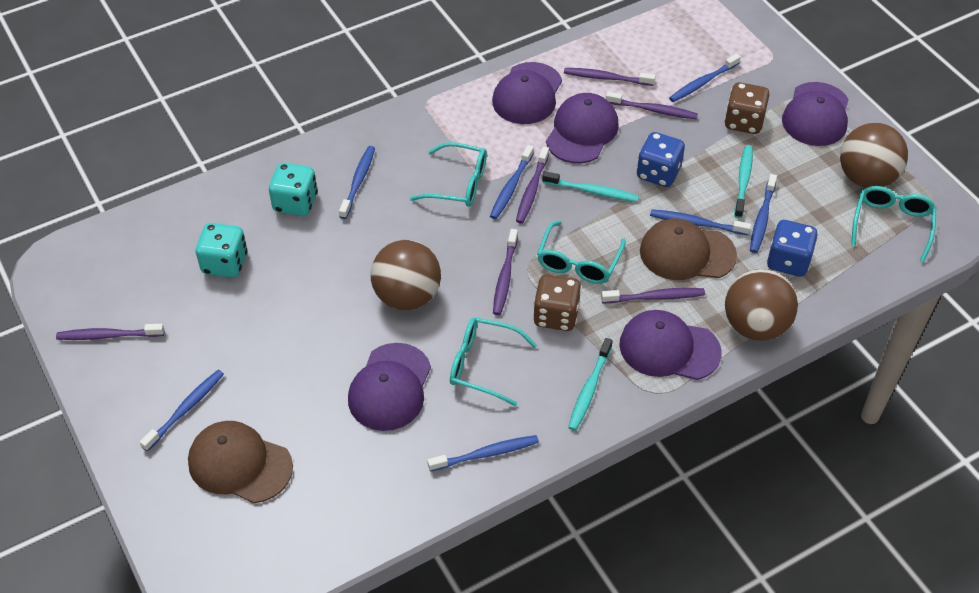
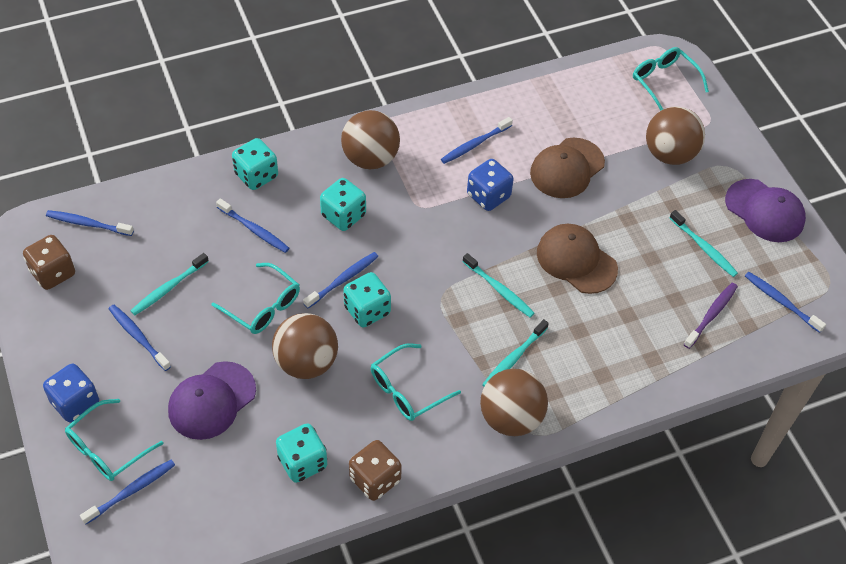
brown ball: 3 -> 4
purple cap: 5 -> 2
purple toothbrush: 6 -> 1
turquoise dice: 2 -> 4
turquoise toothbrush: 3 -> 4

